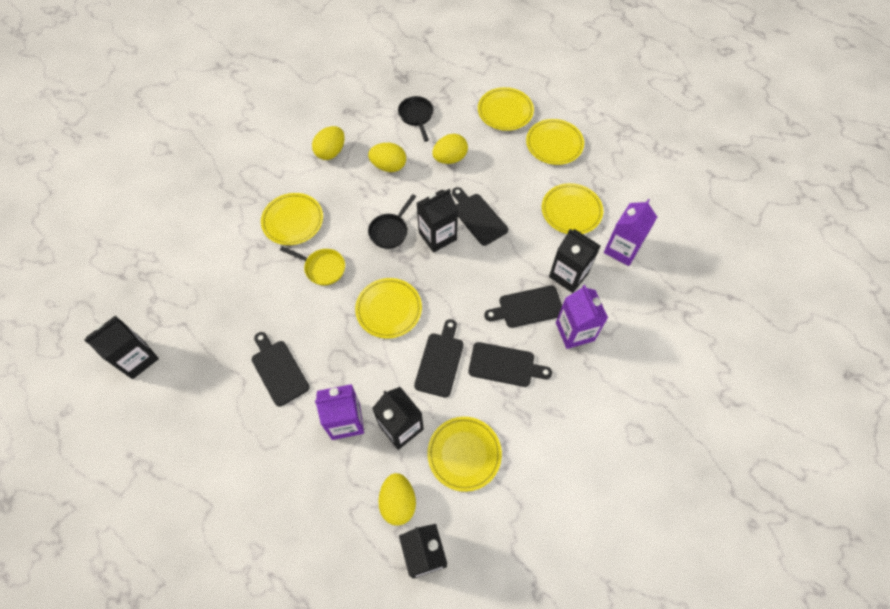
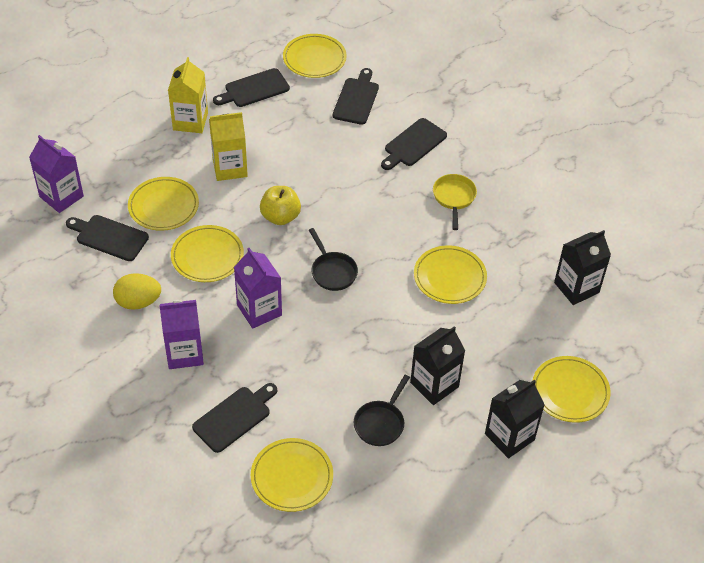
black carton: 5 -> 3
yellow apple: 0 -> 1
yellow carton: 0 -> 2
yellow egg: 4 -> 1

